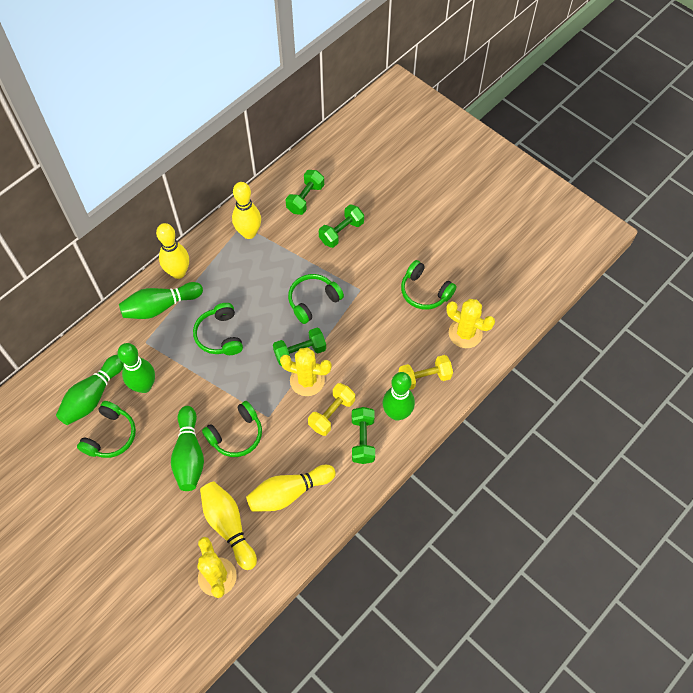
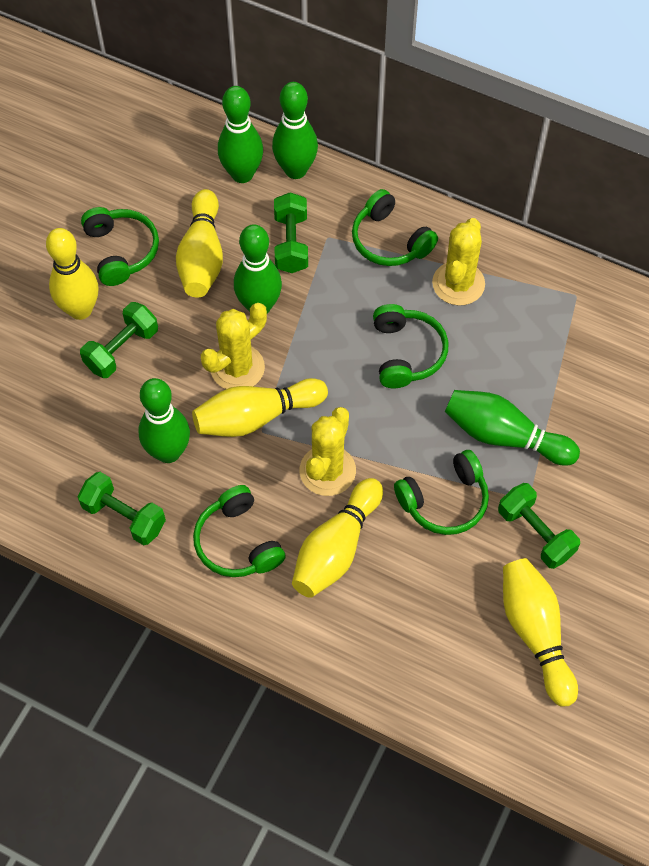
yellow bowling pin: 4 -> 5
yellow dumbbell: 2 -> 0

